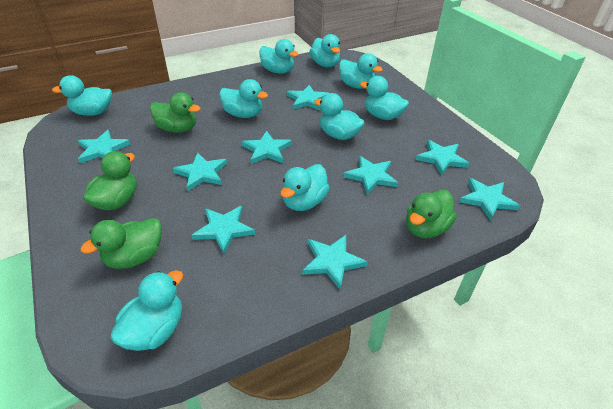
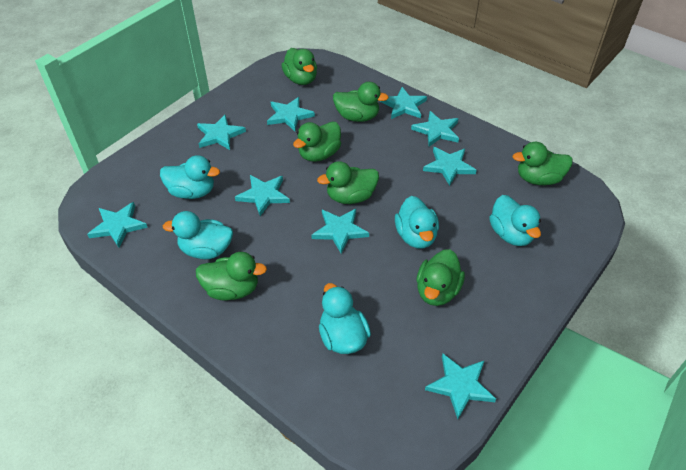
green duck: 4 -> 7
turquoise duck: 9 -> 5

